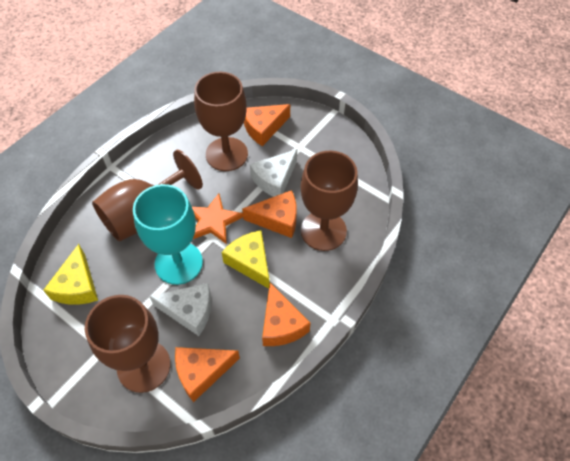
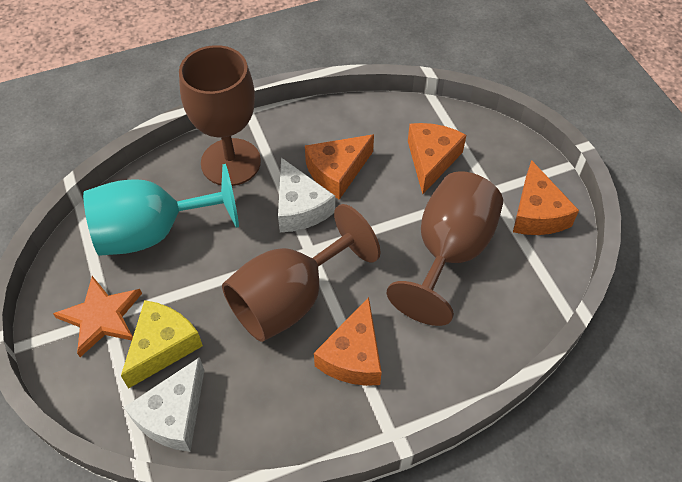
brown goblet: 4 -> 3
yellow cheese: 2 -> 1

